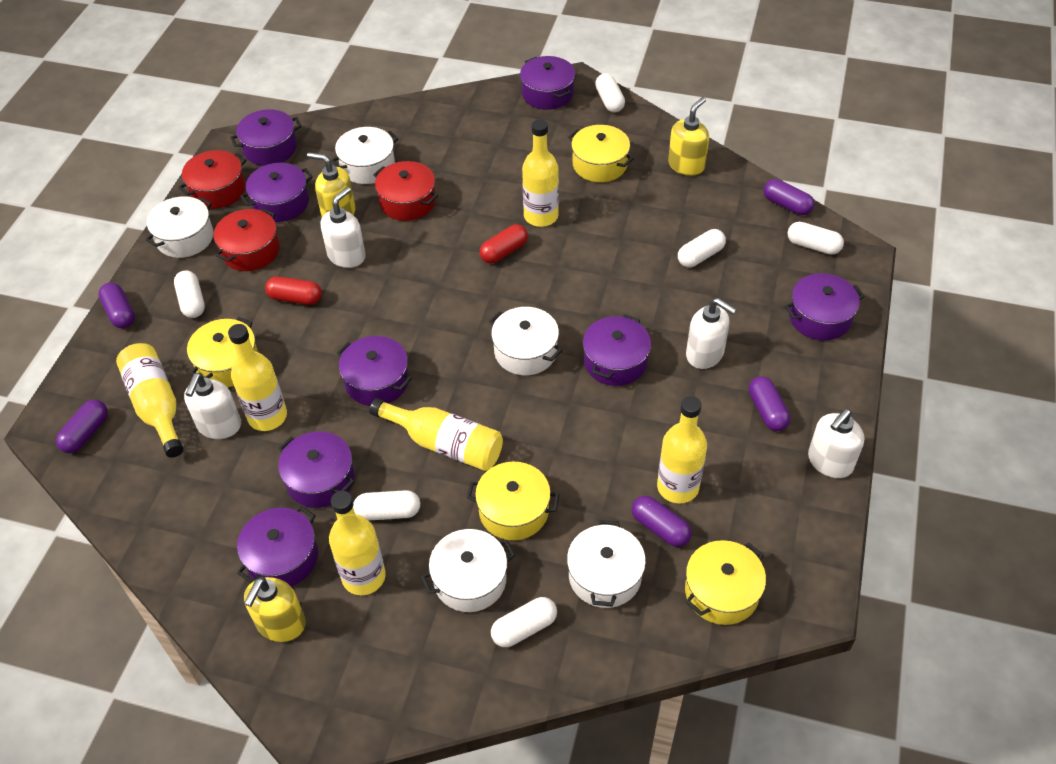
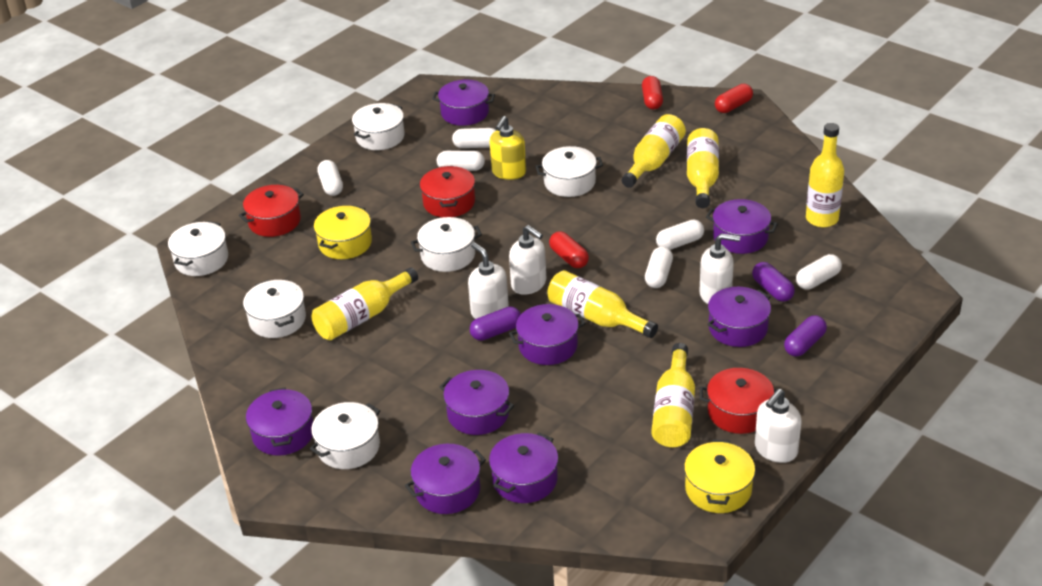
purple capsule: 5 -> 3
red capsule: 2 -> 3
white pot: 5 -> 6
yellow pot: 4 -> 2
yellow soap dispenser: 3 -> 1

